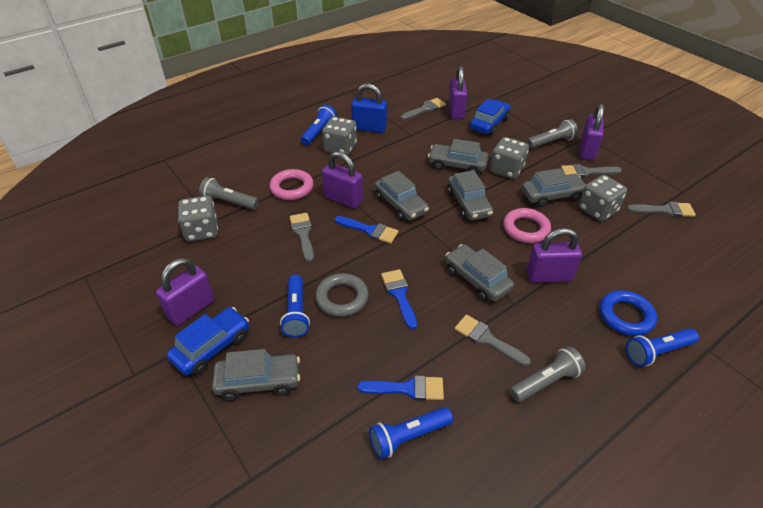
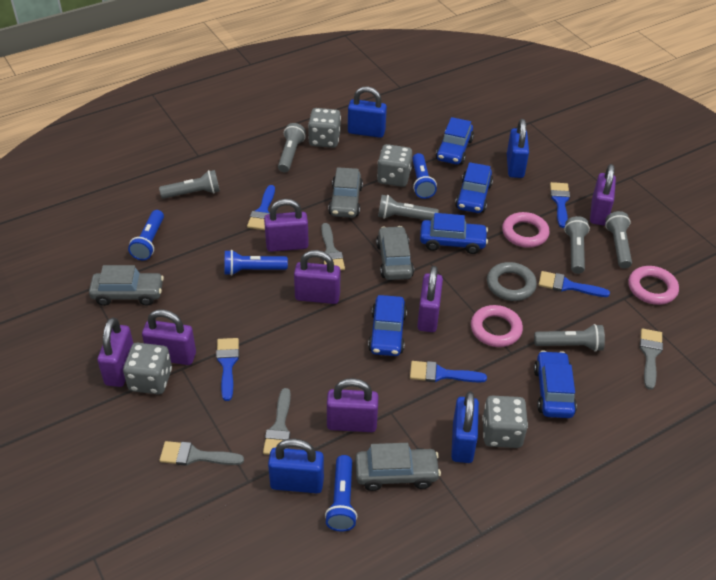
blue brush: 3 -> 5
blue car: 2 -> 5
blue padlock: 1 -> 4
blue ring: 1 -> 0
grey brush: 5 -> 4
grey car: 6 -> 4
grey flashlight: 3 -> 6
pink ring: 2 -> 3
purple padlock: 5 -> 7

